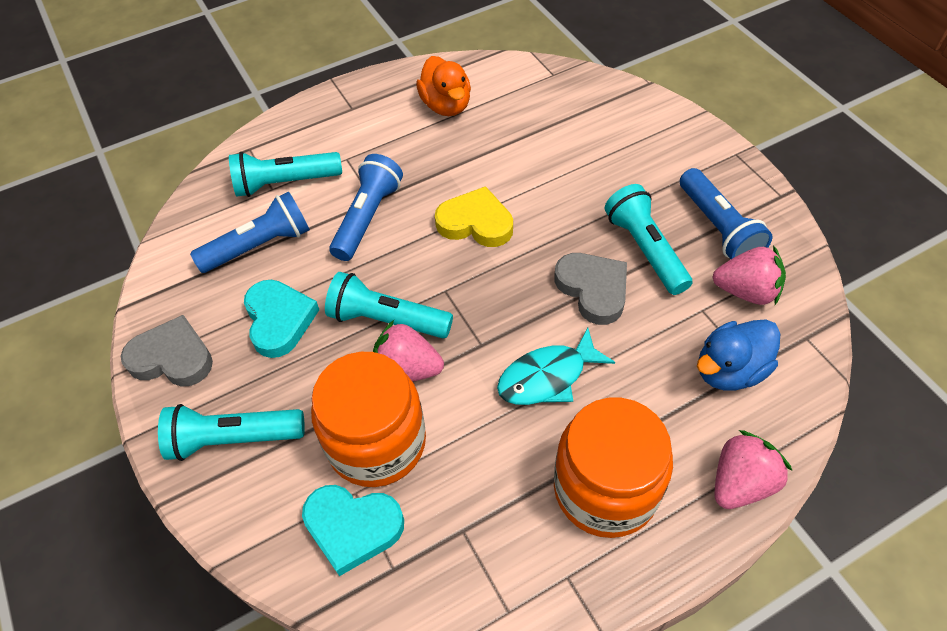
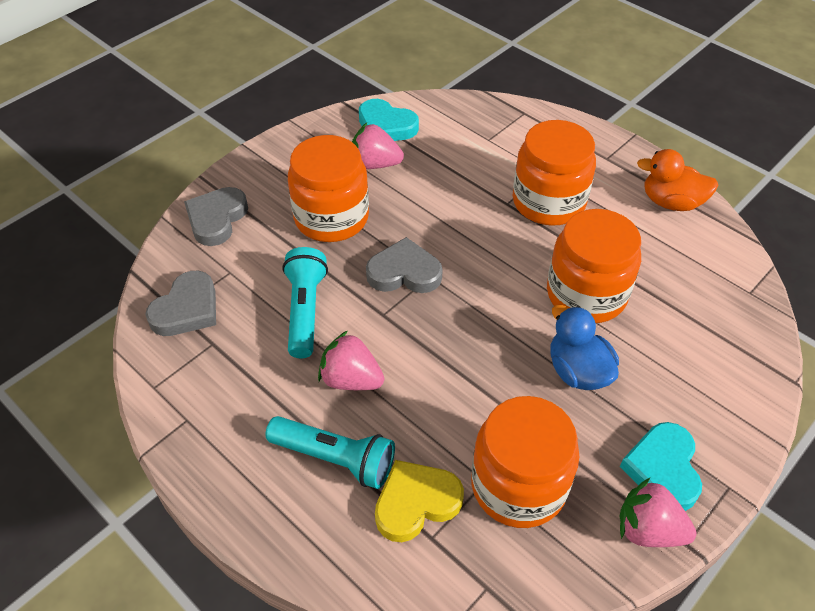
blue flashlight: 3 -> 0
grey heart: 2 -> 3
orange jar: 2 -> 4
turquoise fish: 1 -> 0
turquoise flashlight: 4 -> 2

